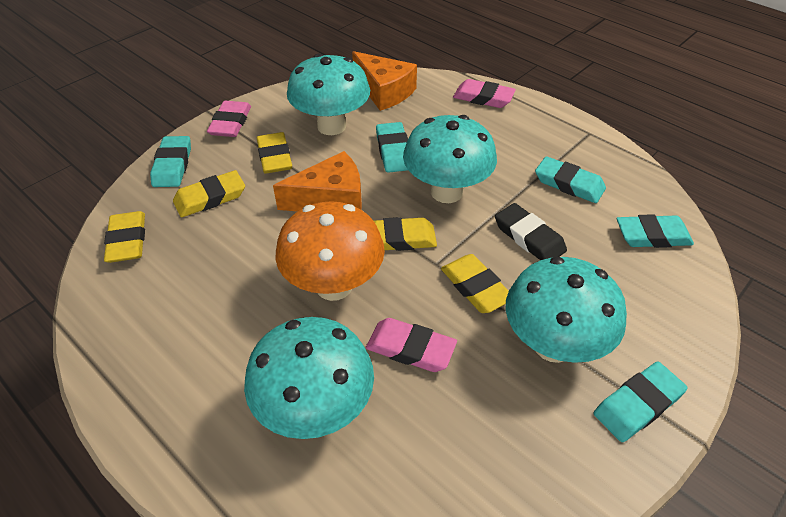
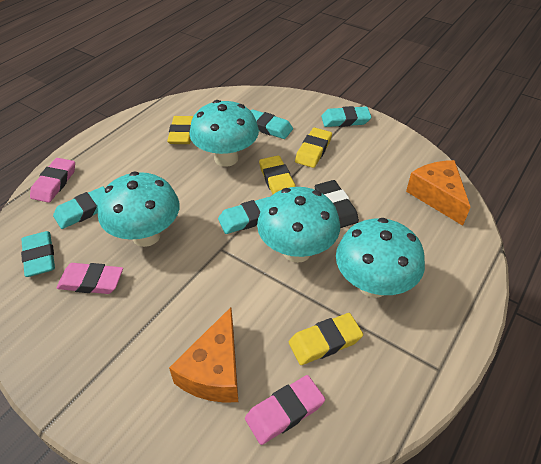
orange mushroom: 1 -> 0
yellow eraser: 5 -> 4

